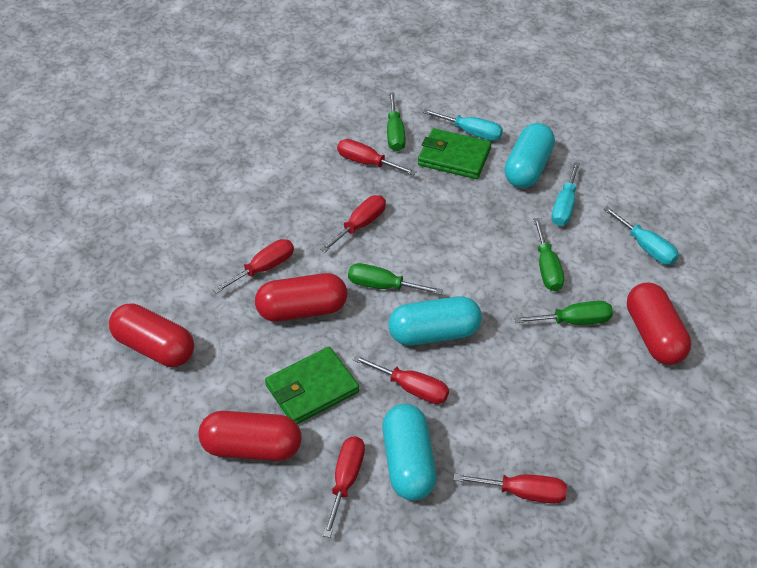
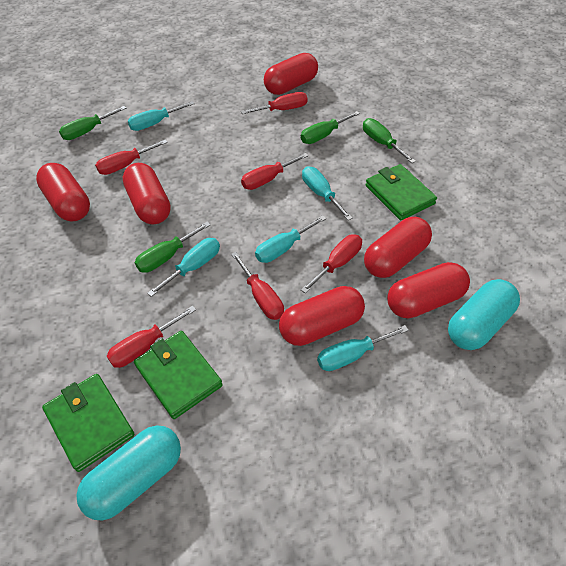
green wallet: 2 -> 3
red capsule: 4 -> 6
turquoise capsule: 3 -> 2
turquoise screwdriver: 3 -> 5

